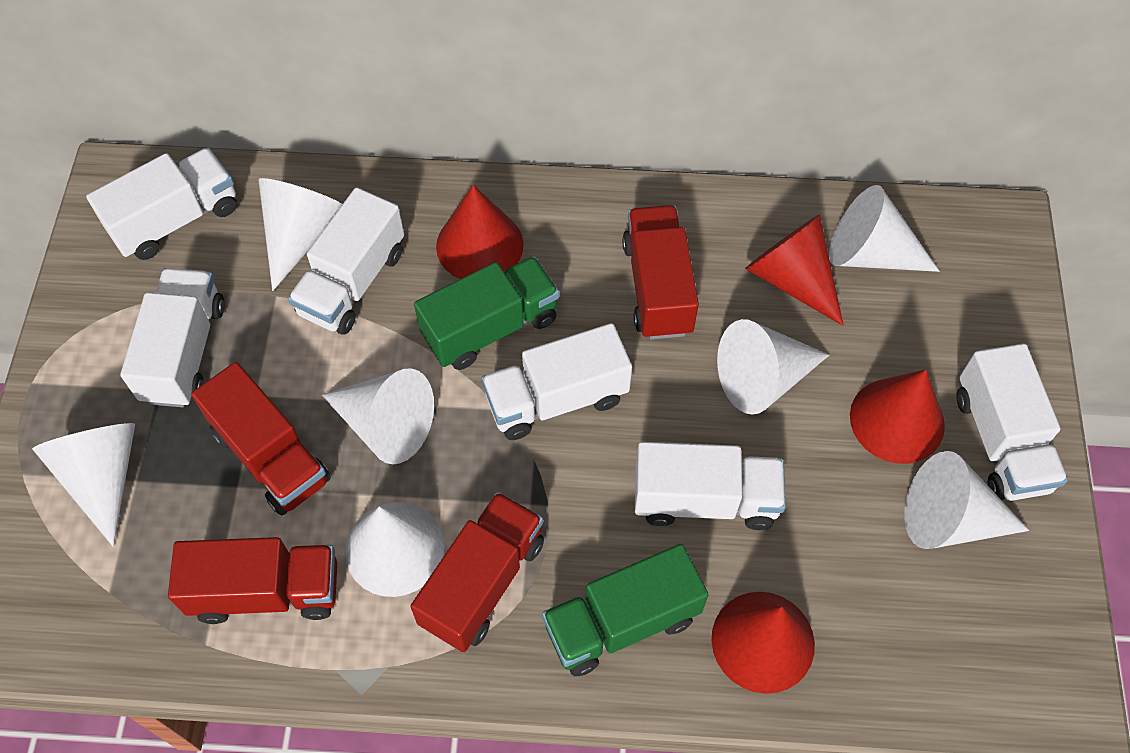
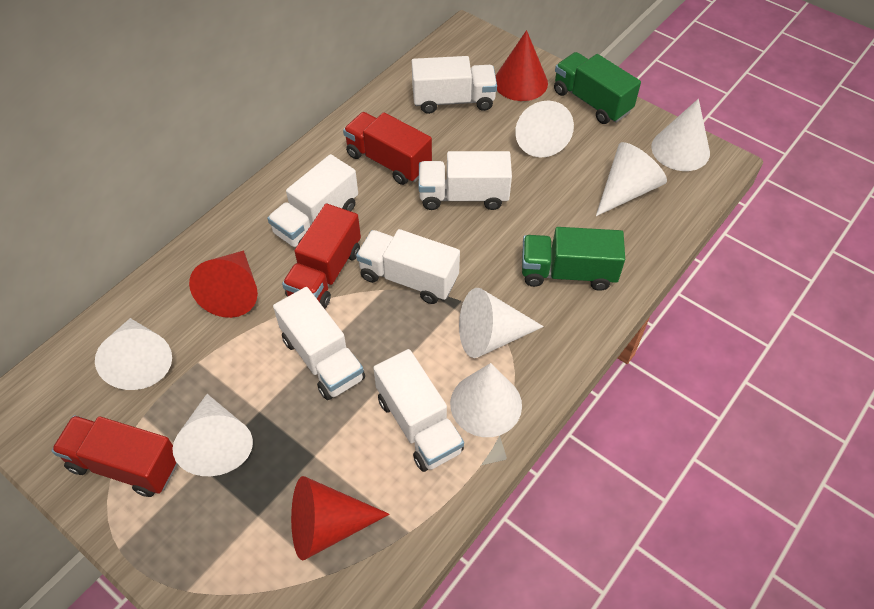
red cone: 4 -> 3
red truck: 4 -> 3

